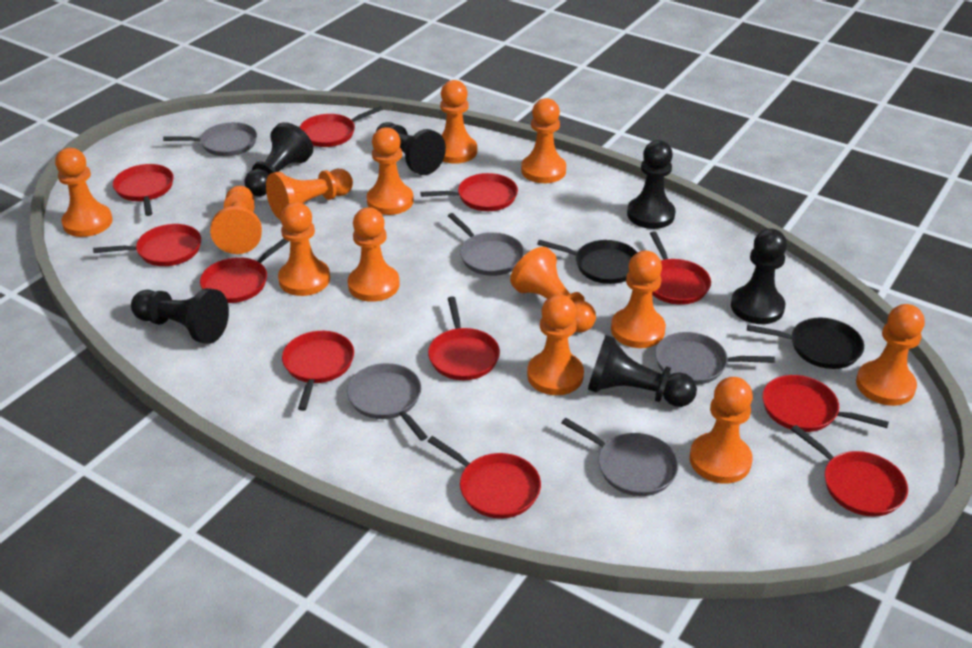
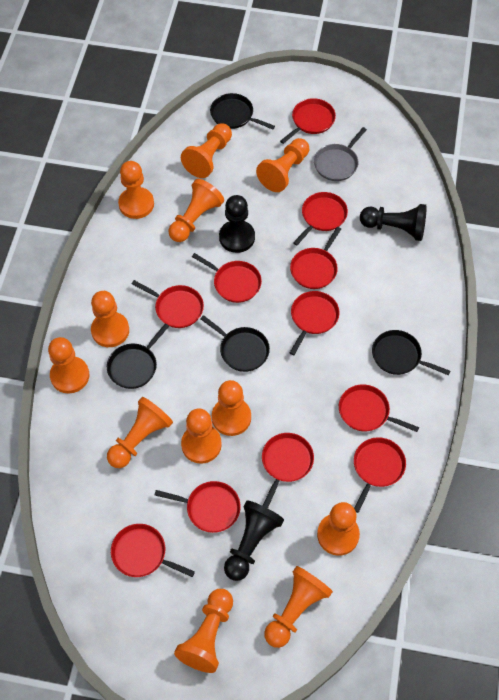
black pan: 2 -> 4
black pawn: 6 -> 3
grey pan: 5 -> 1
orange pawn: 13 -> 12

